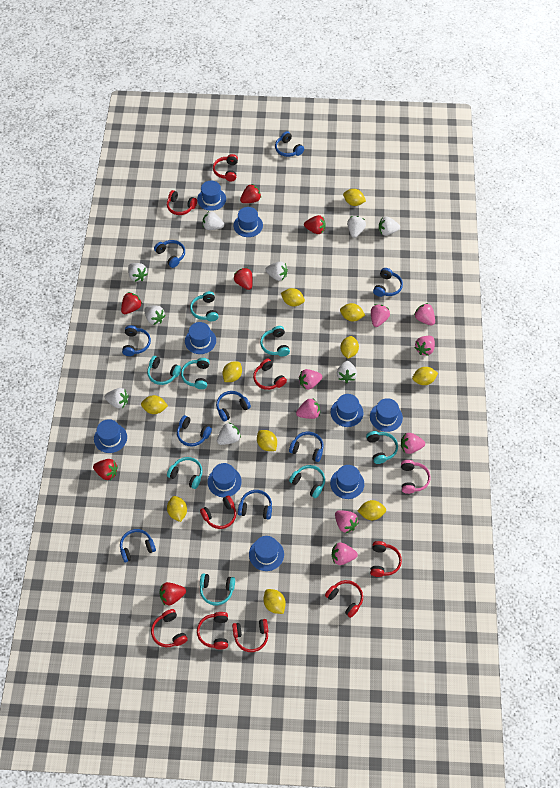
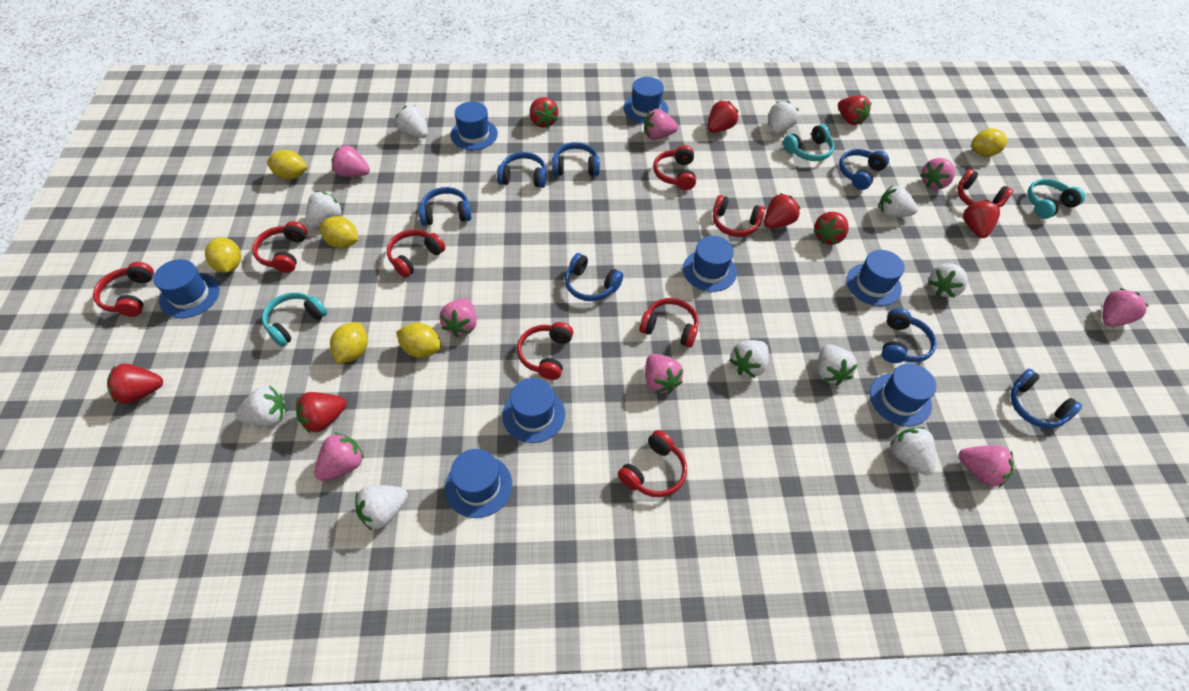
blue hat: 9 -> 8
blue headphones: 9 -> 7
pink headphones: 1 -> 0
red strawberry: 6 -> 8
turquoise headphones: 8 -> 3
white strawberry: 9 -> 10
yellow lemon: 11 -> 6

